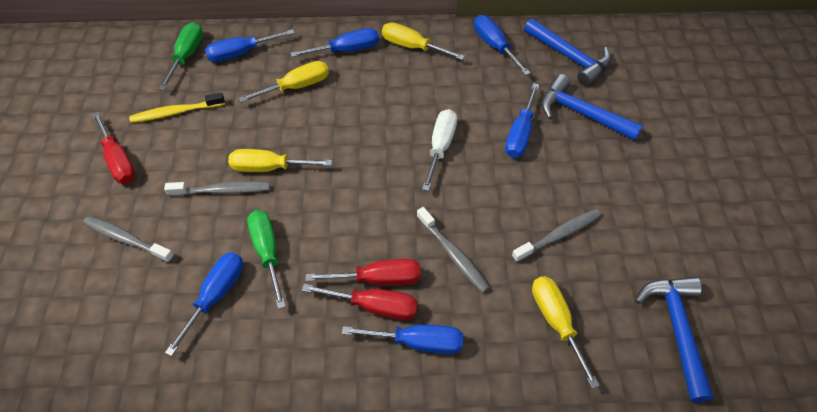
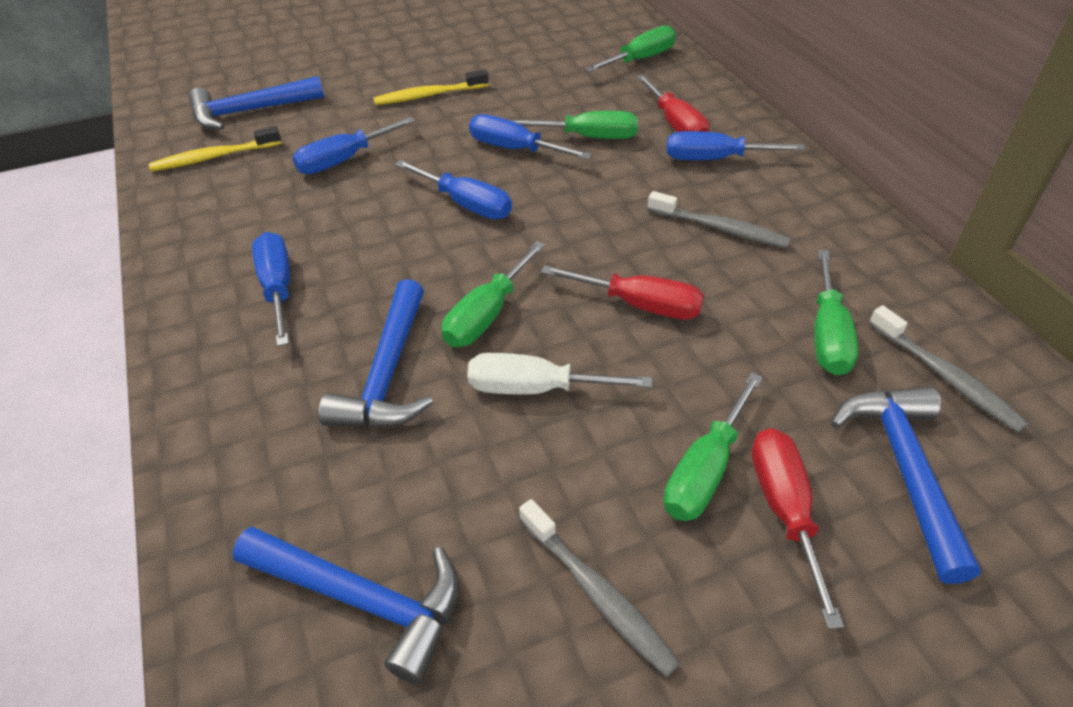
blue hammer: 3 -> 4
blue screwdriver: 6 -> 5
green screwdriver: 2 -> 5
grey toothbrush: 4 -> 3
yellow screwdriver: 4 -> 0
yellow toothbrush: 1 -> 2

